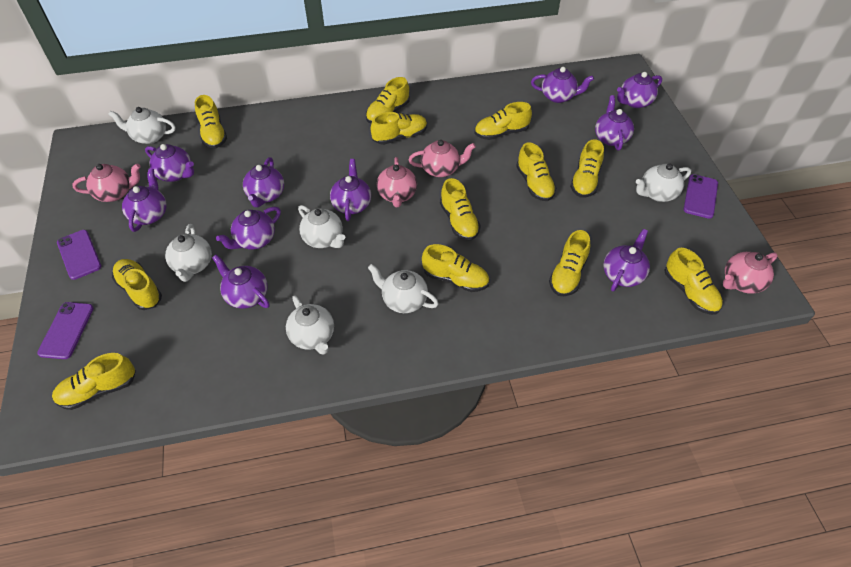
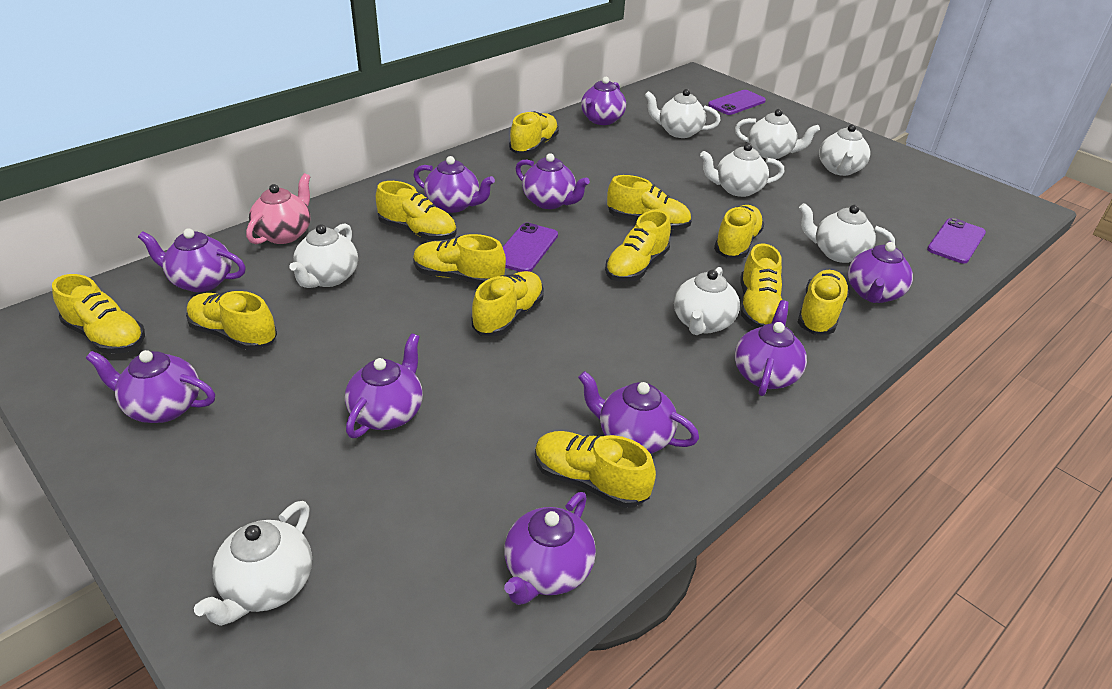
pink teapot: 4 -> 1
white teapot: 6 -> 8

